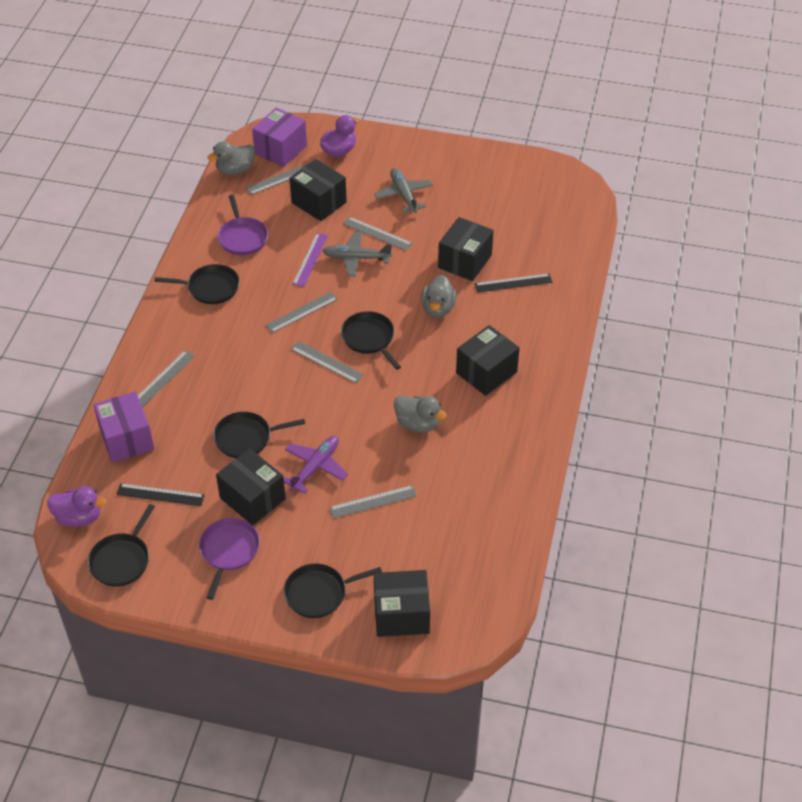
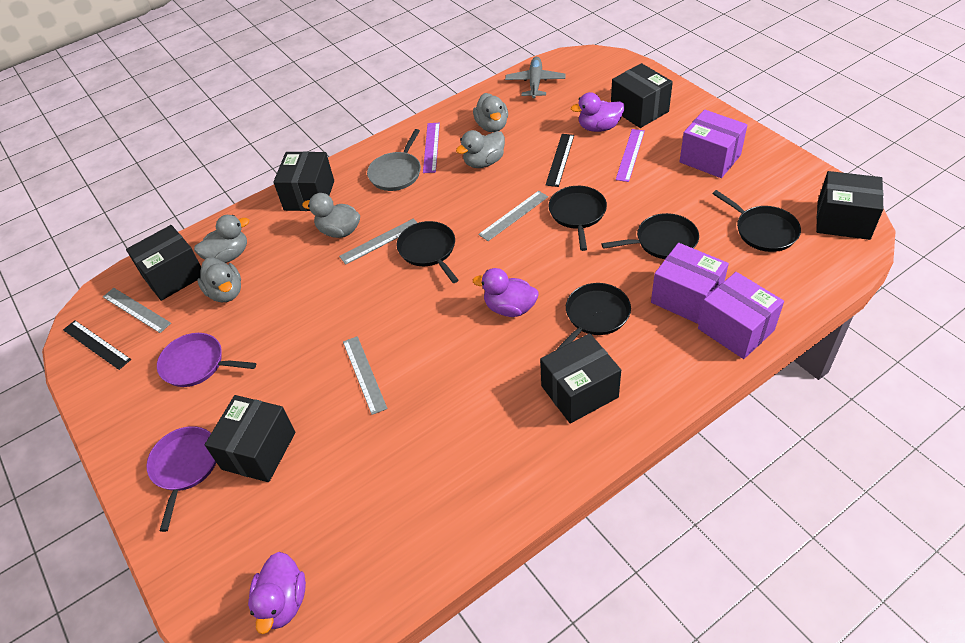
black box: 5 -> 6
grey duck: 3 -> 5
grey pan: 0 -> 1
grey plane: 2 -> 1
grey ruler: 6 -> 4
purple box: 2 -> 3
purple duck: 2 -> 3
purple plane: 1 -> 0
purple ruler: 1 -> 2

